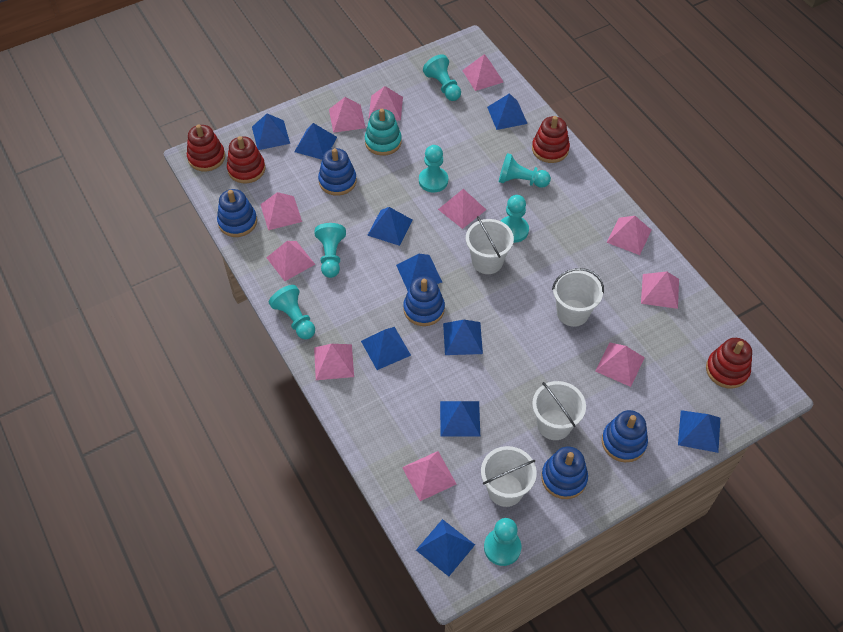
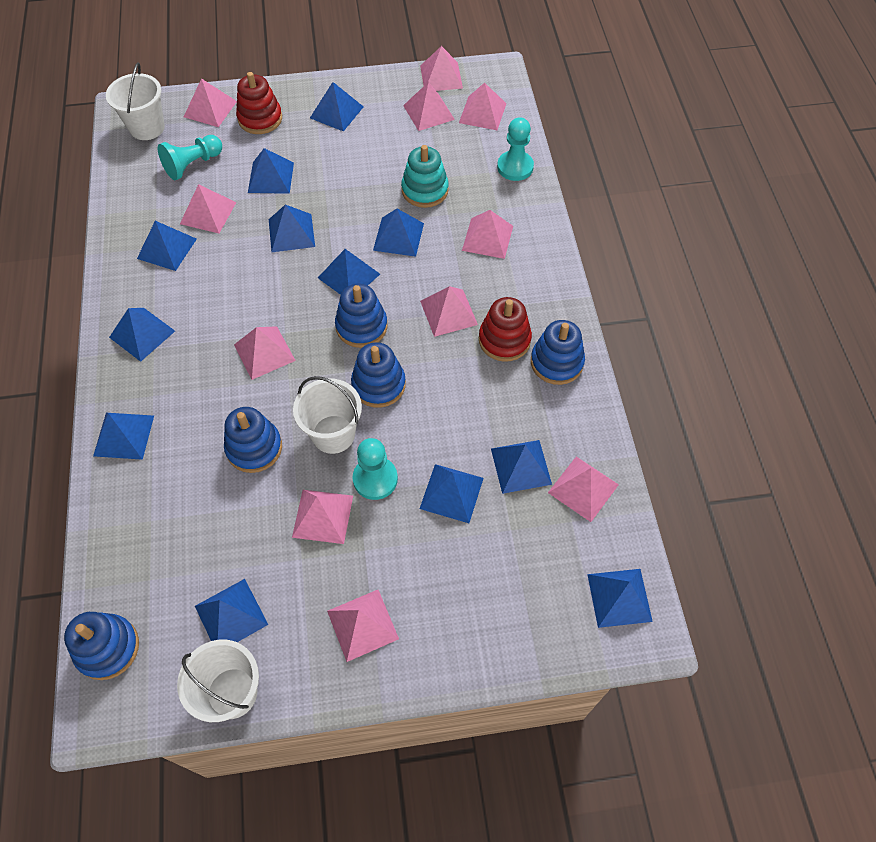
blue pyramid: 10 -> 12
red stacking toy: 4 -> 2
turquoise pawn: 7 -> 3
white bucket: 4 -> 3

